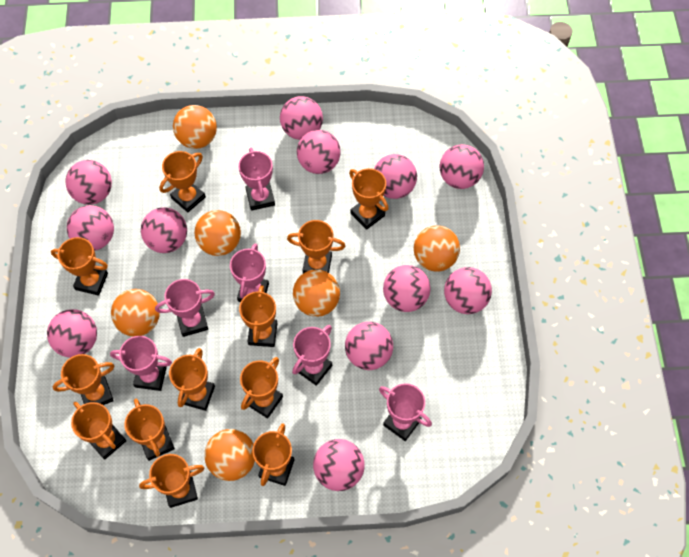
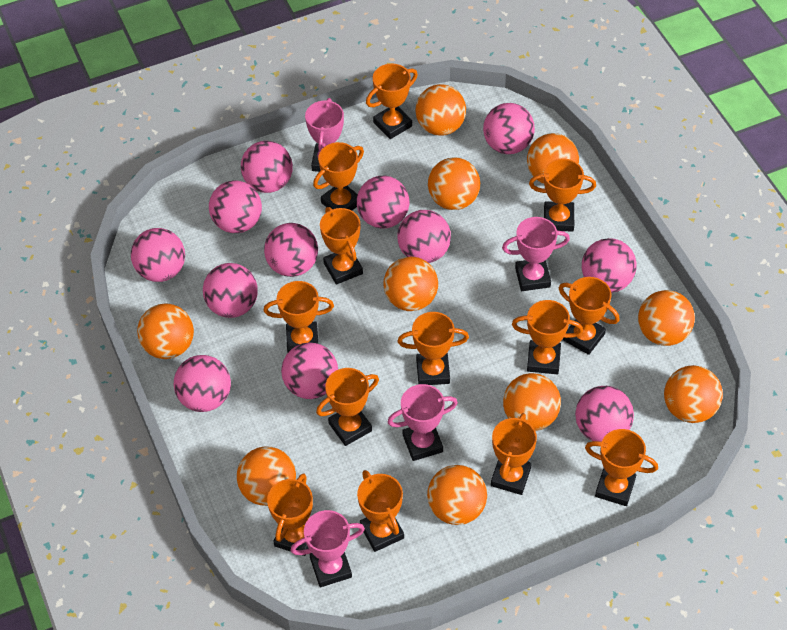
orange ball: 6 -> 10
orange trophy: 12 -> 13
pink trophy: 6 -> 4

